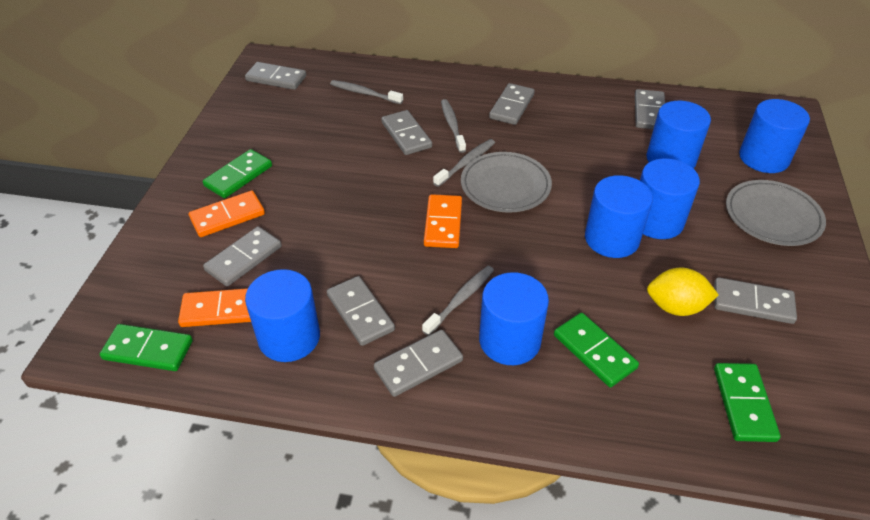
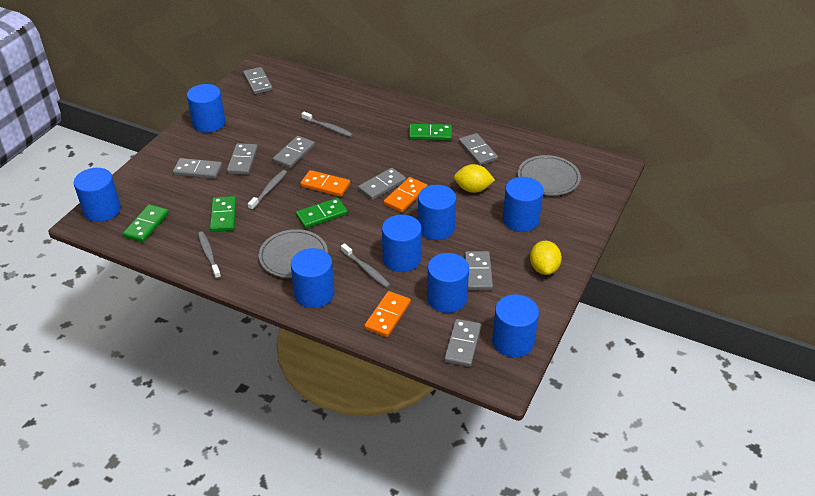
blue cylinder: 6 -> 8
yellow lemon: 1 -> 2

